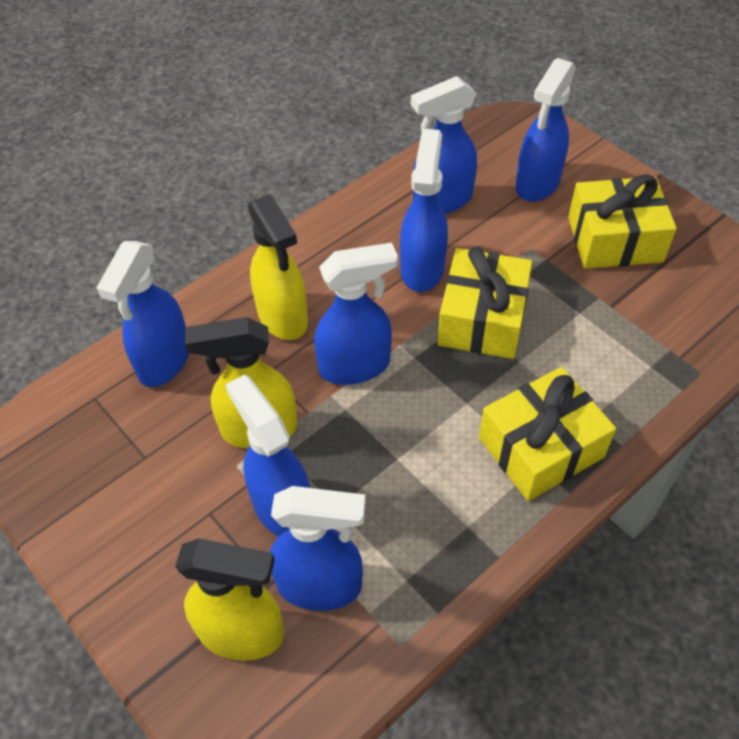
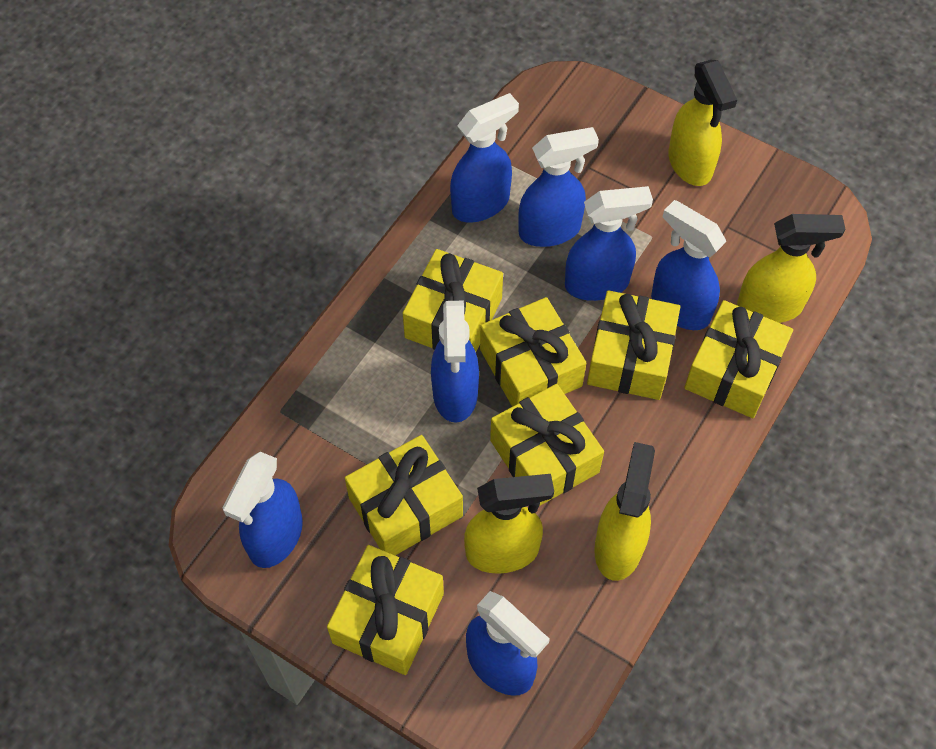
yellow gift: 3 -> 7
yellow spray bottle: 3 -> 4

